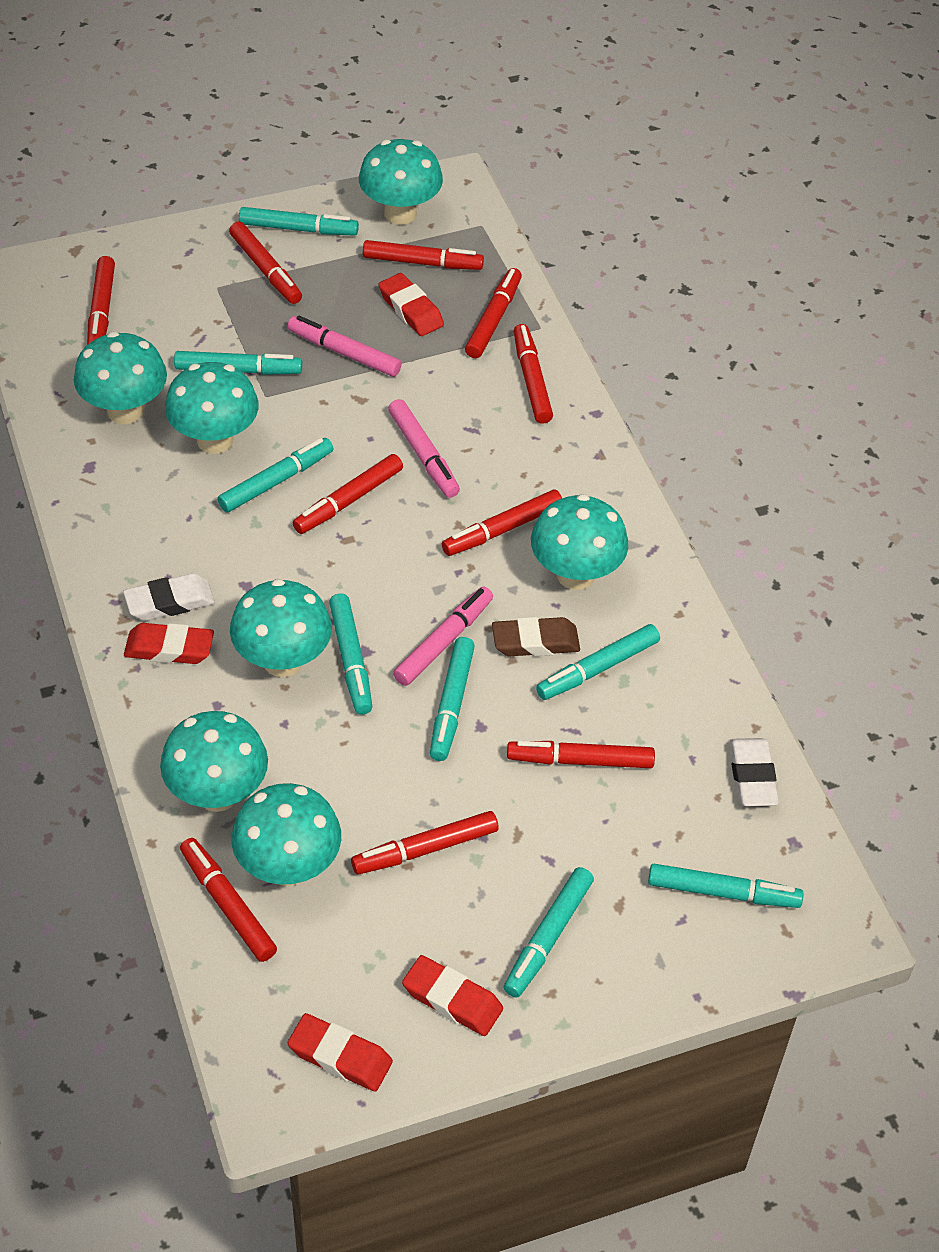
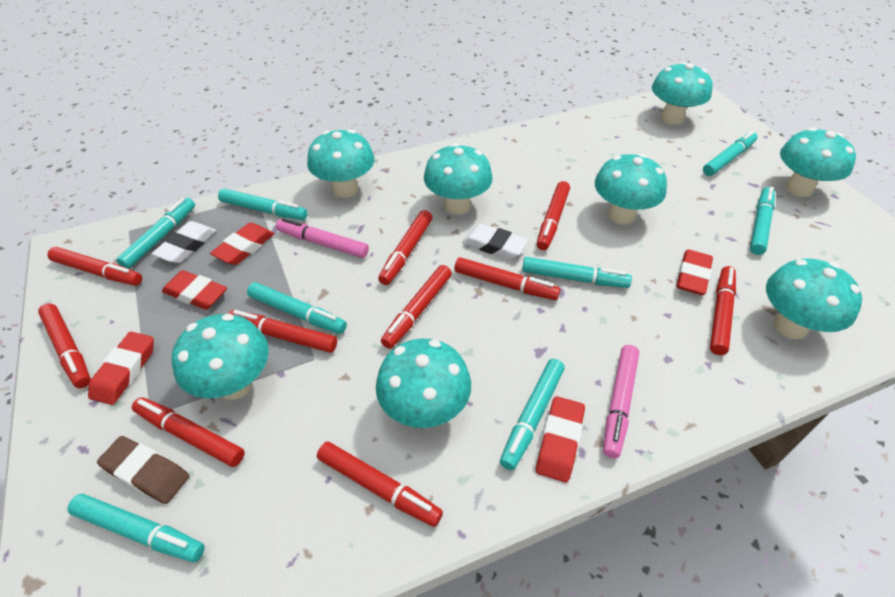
pink marker: 3 -> 2
red eraser: 4 -> 5
turquoise mushroom: 7 -> 8

